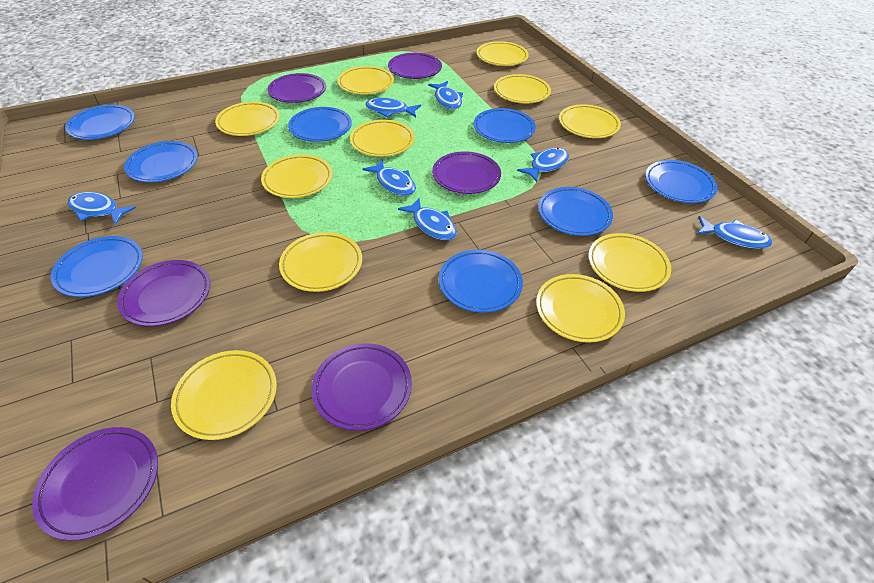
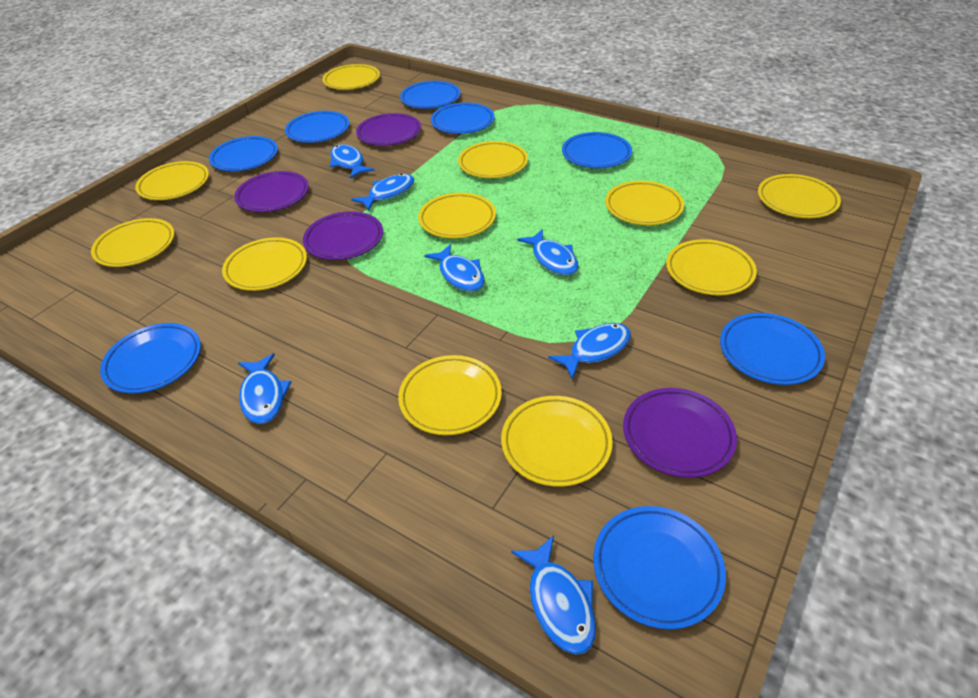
purple plate: 6 -> 4

